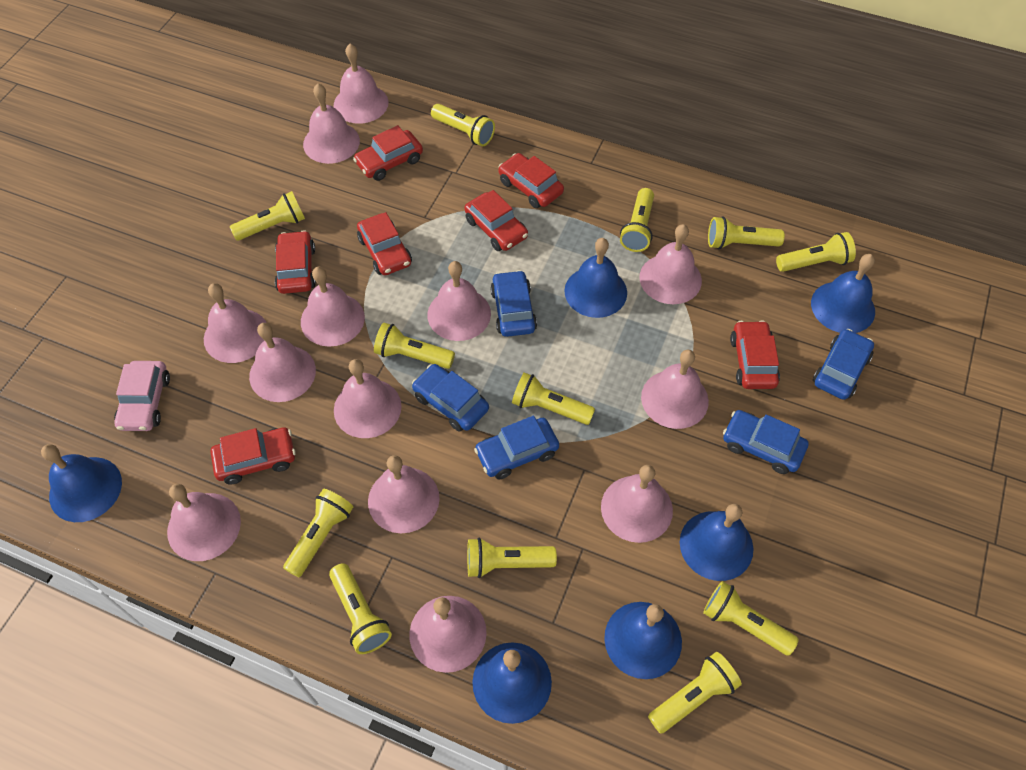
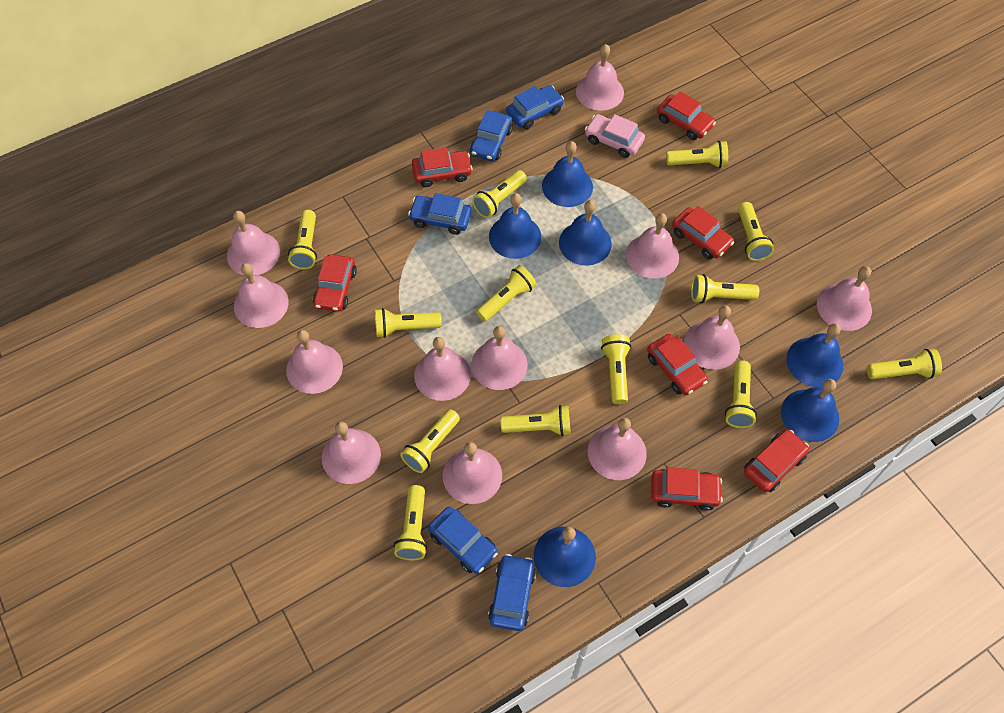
pink bell: 13 -> 12
yellow flashlight: 12 -> 13

